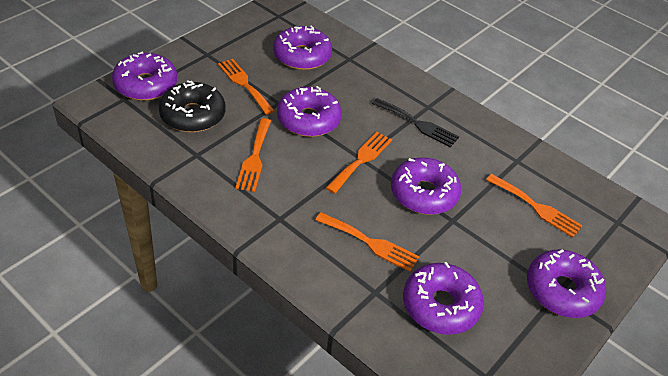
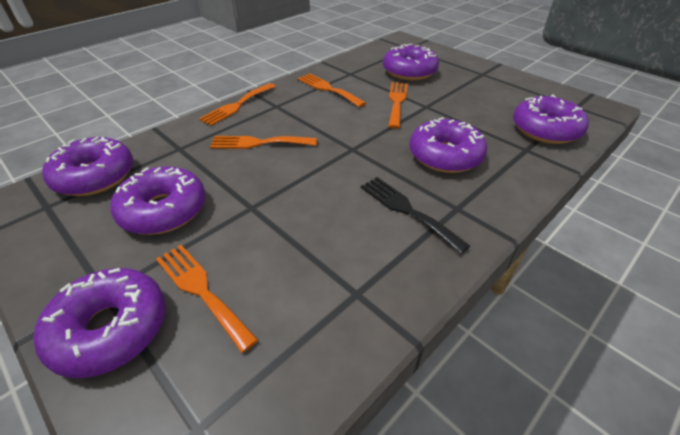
black donut: 1 -> 0

